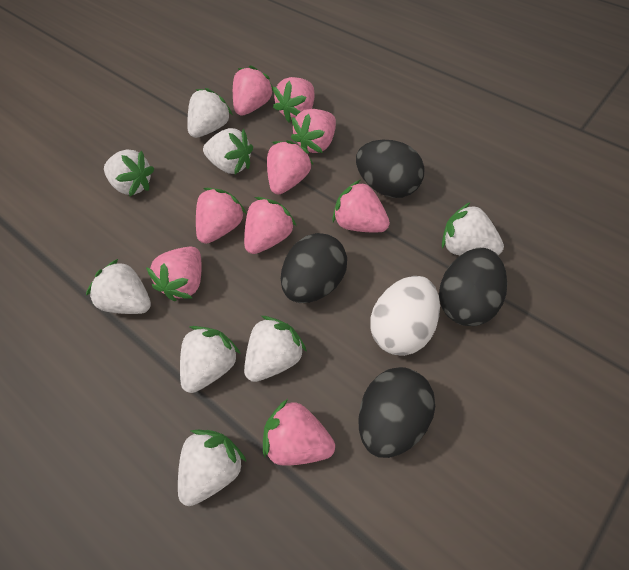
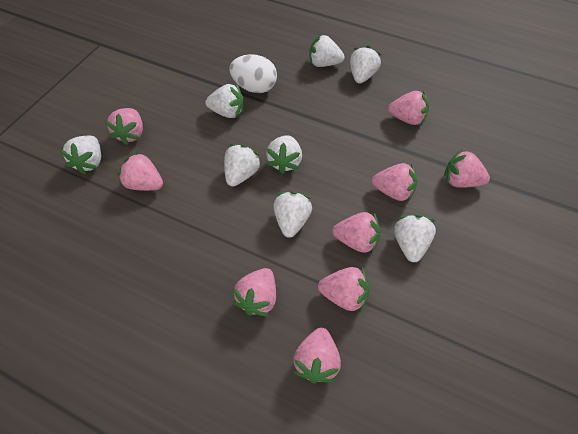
black egg: 4 -> 0

